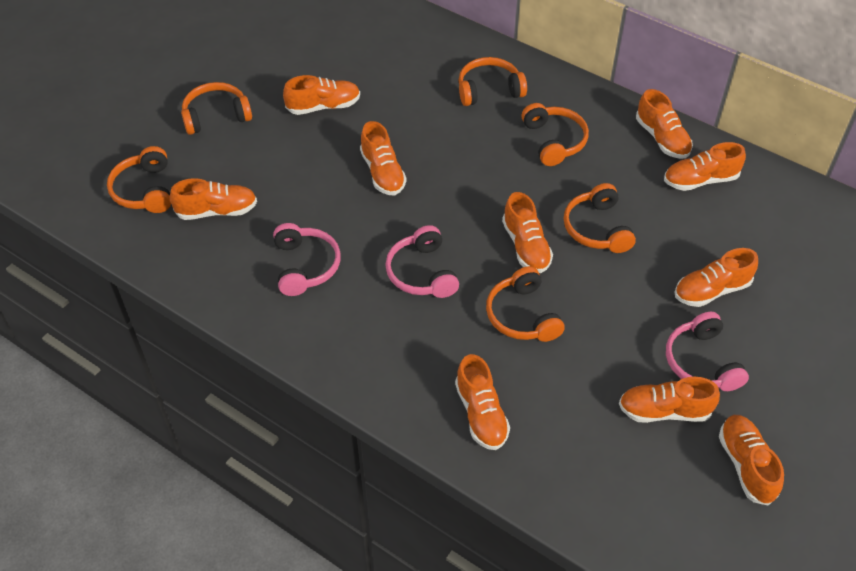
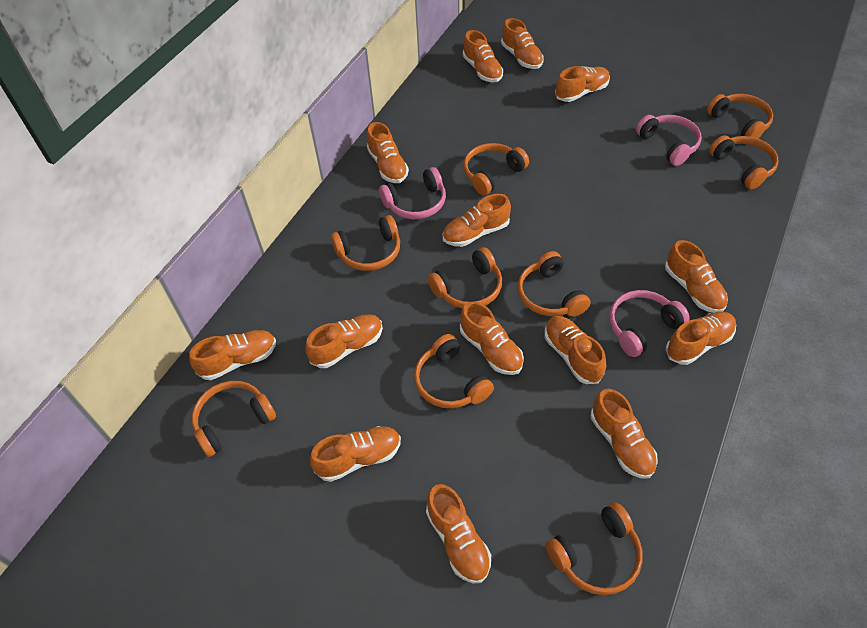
orange headphones: 6 -> 9
orange shoe: 10 -> 14

